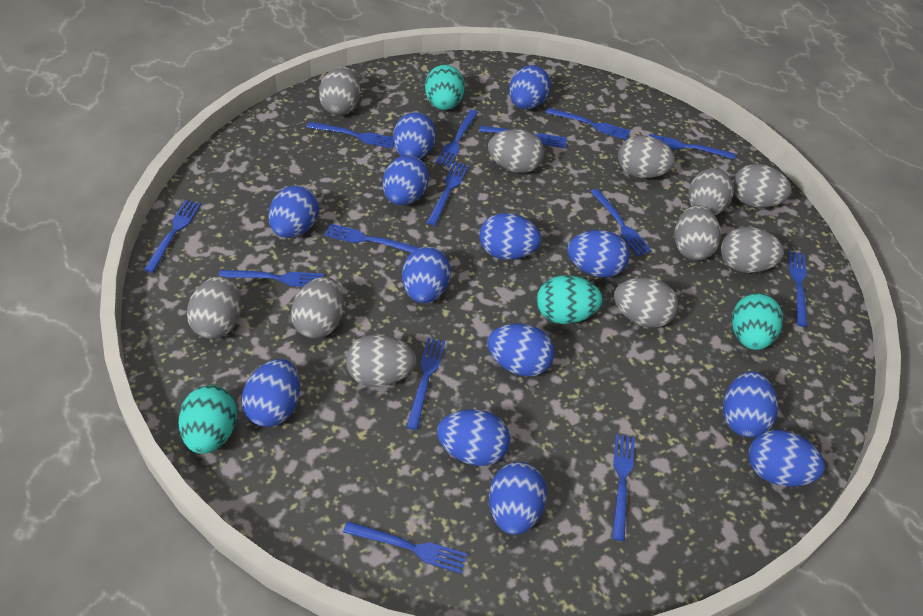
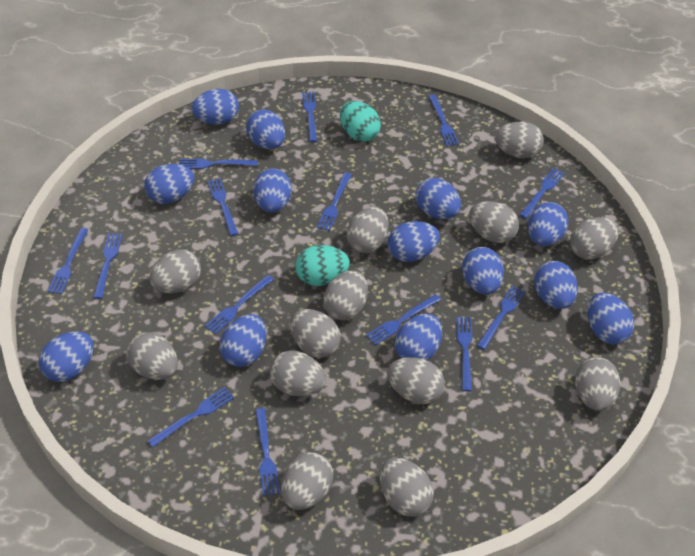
grey egg: 11 -> 13
turquoise egg: 4 -> 2

